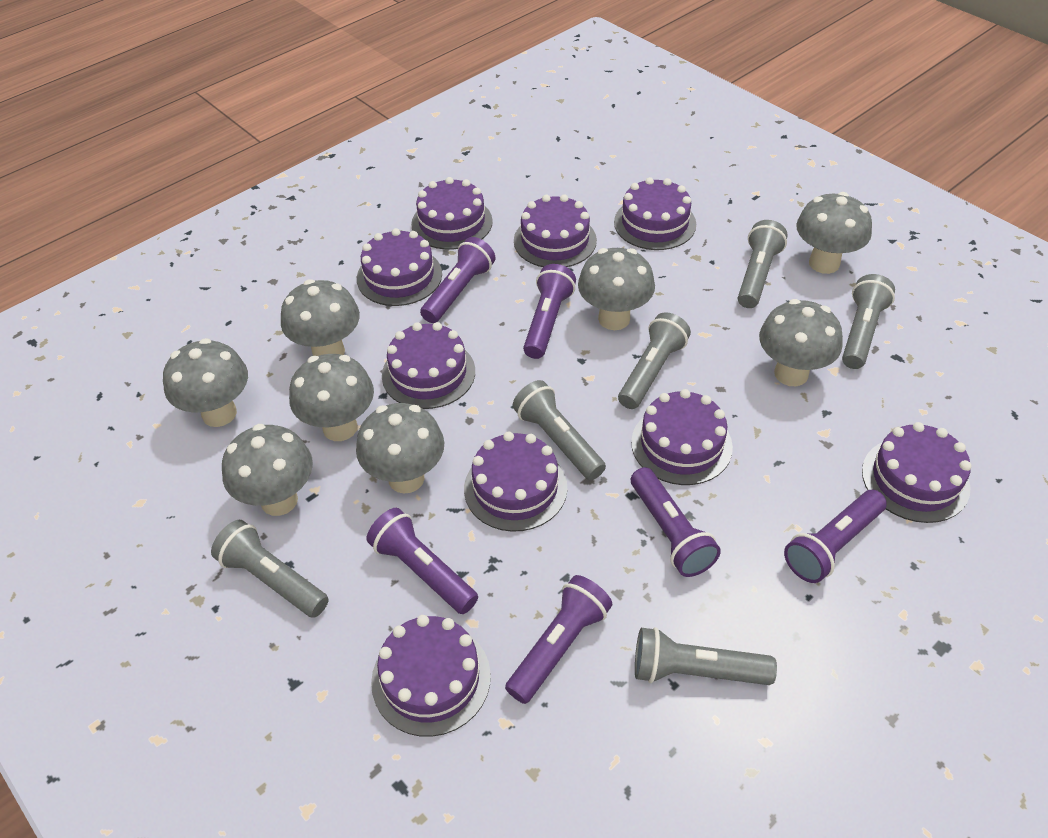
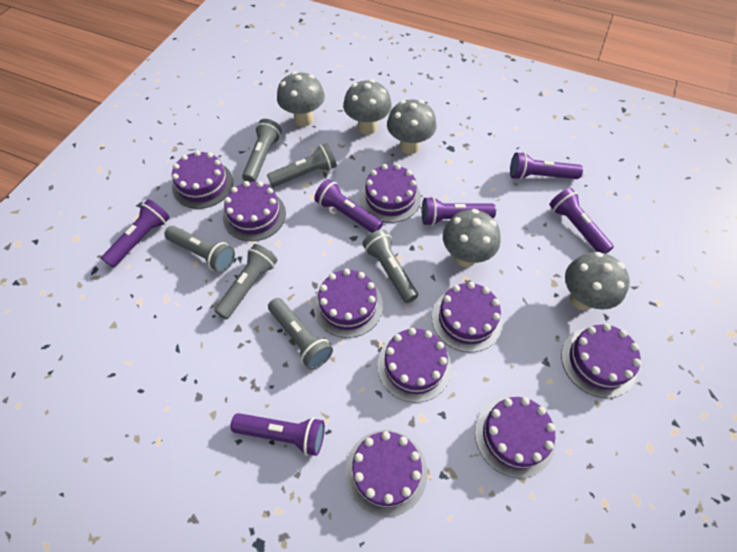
grey mushroom: 8 -> 5

